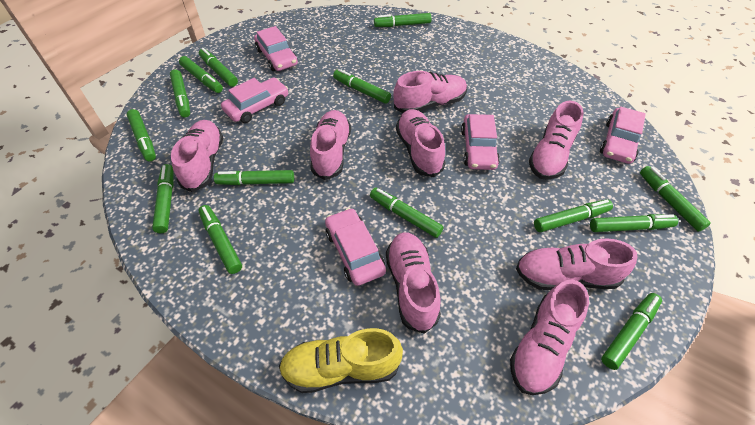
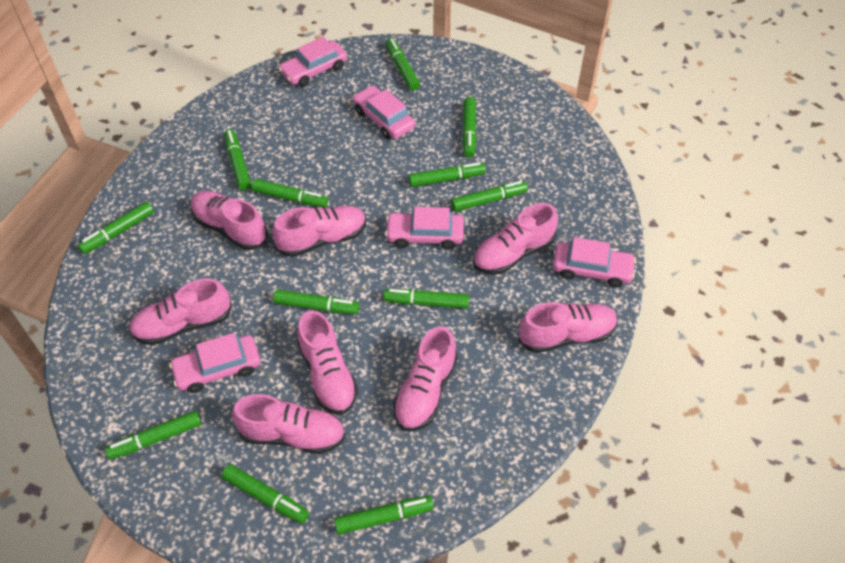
green marker: 14 -> 12
yellow shoe: 1 -> 0

